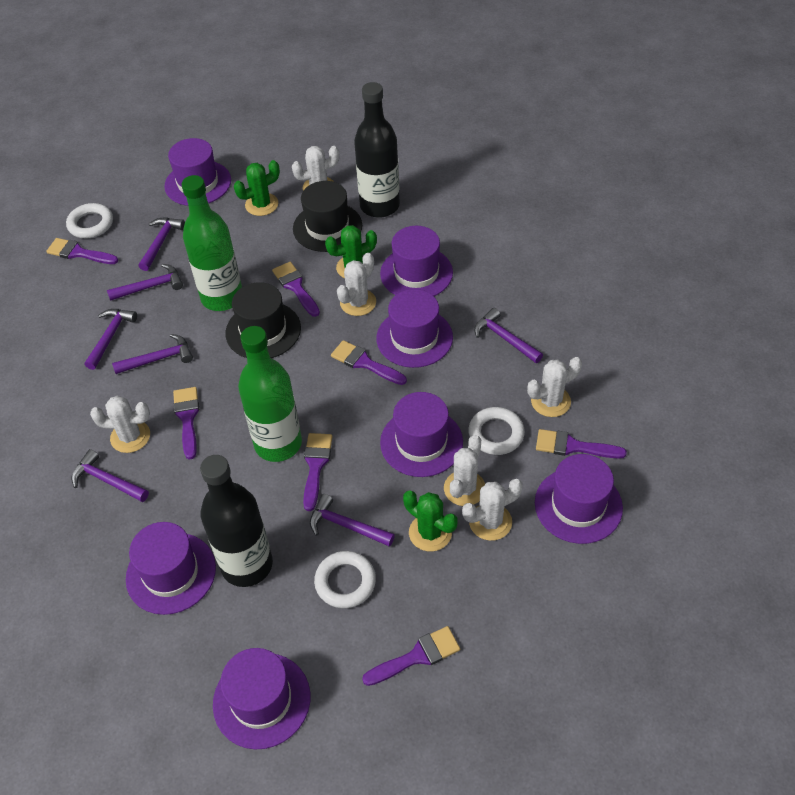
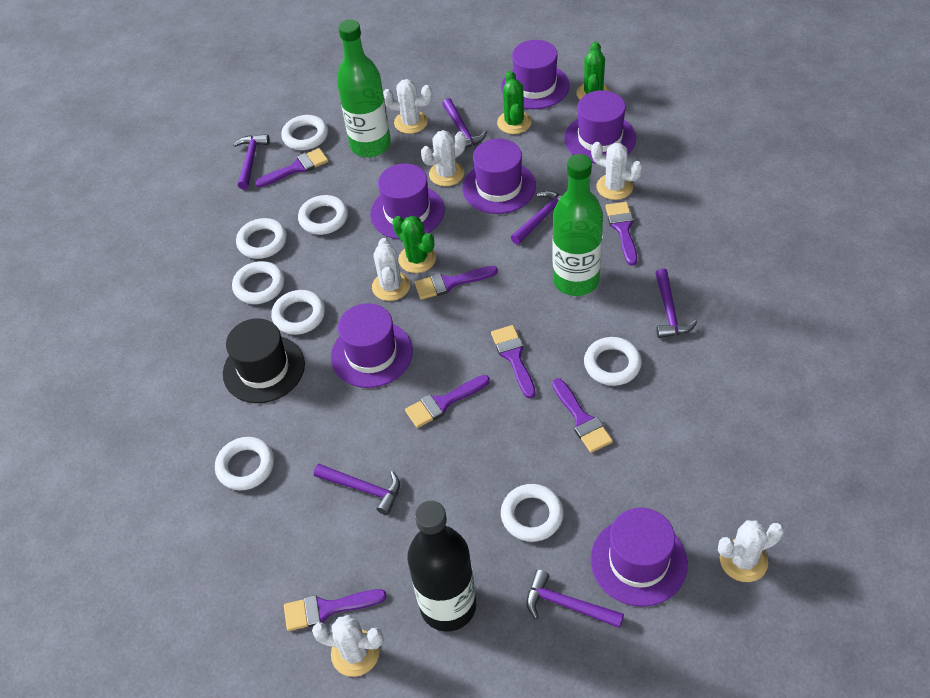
black bottle: 2 -> 1
black hat: 2 -> 1
purple hammer: 7 -> 6
purple hat: 7 -> 6
white ring: 3 -> 8

